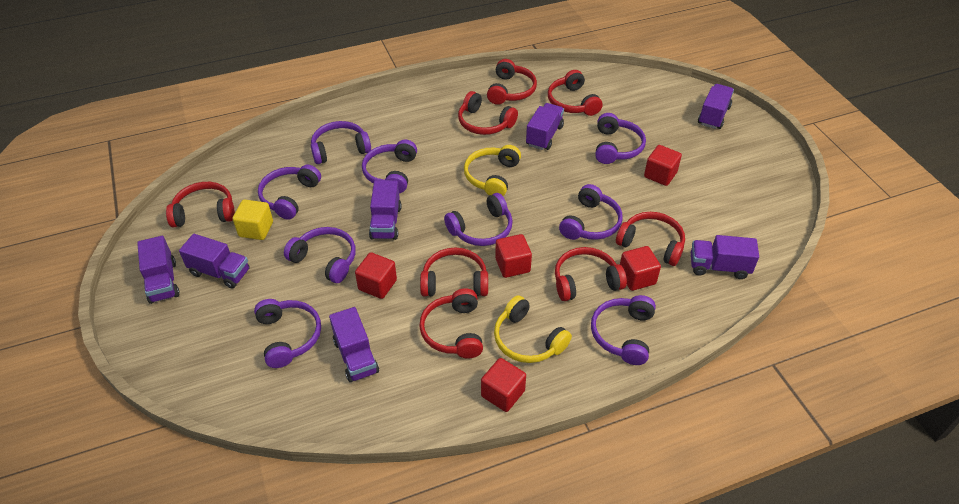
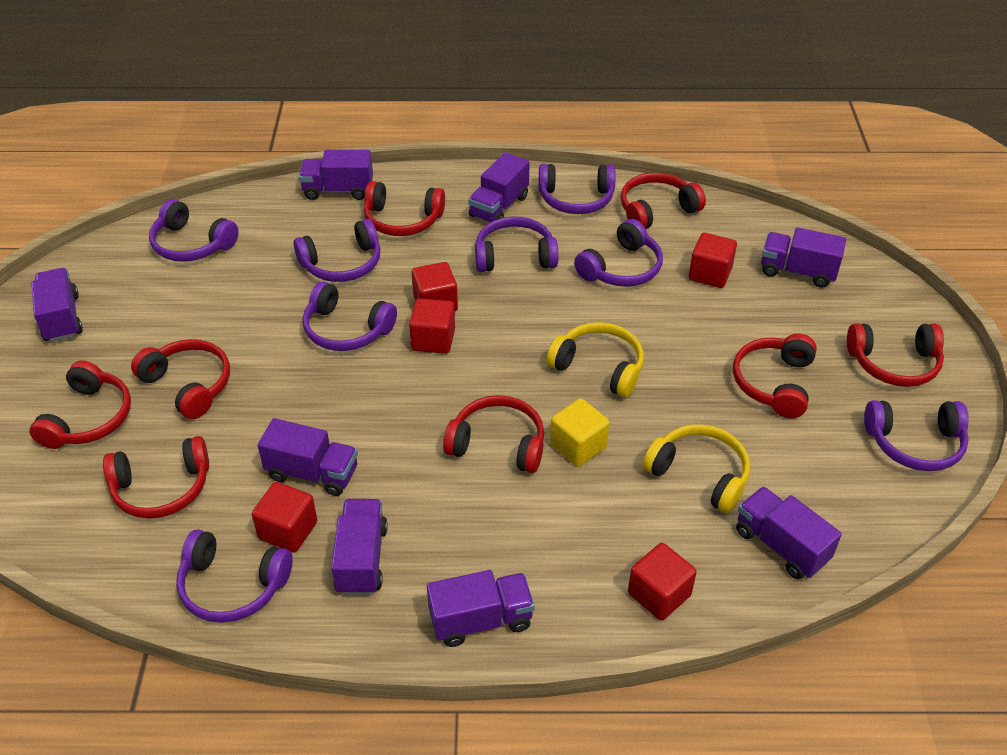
purple headphones: 9 -> 8
purple truck: 7 -> 8

